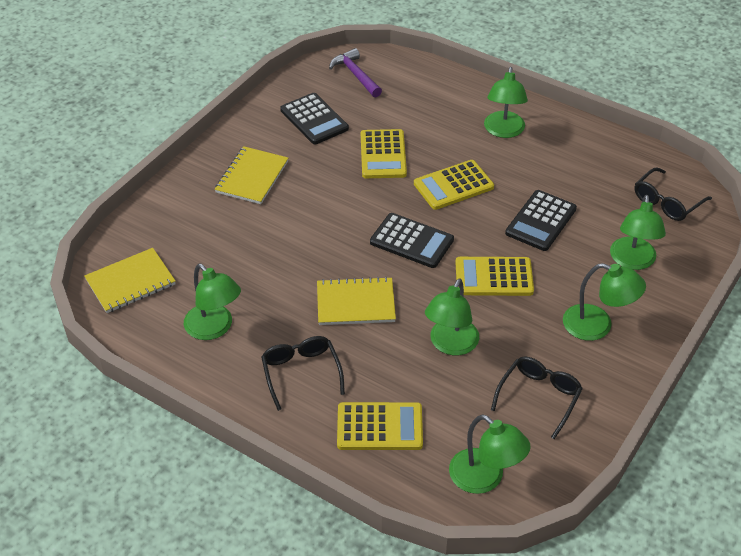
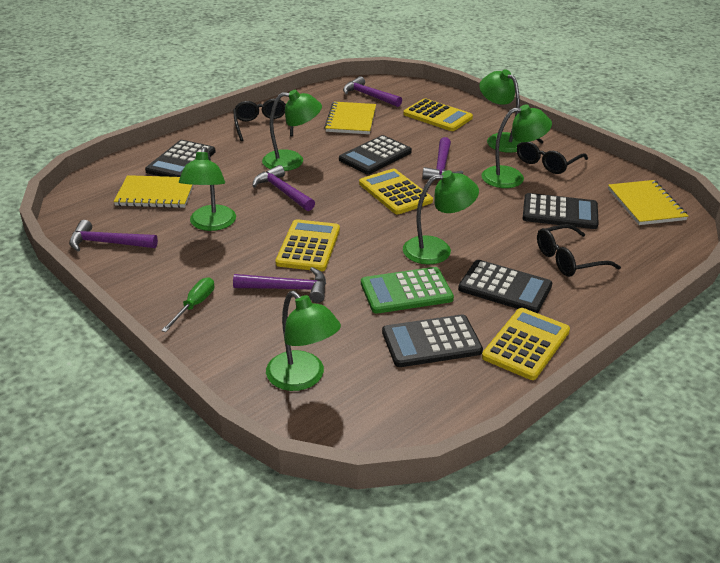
black calculator: 3 -> 5
green calculator: 0 -> 1
green screwdriver: 0 -> 1
purple hammer: 1 -> 5

